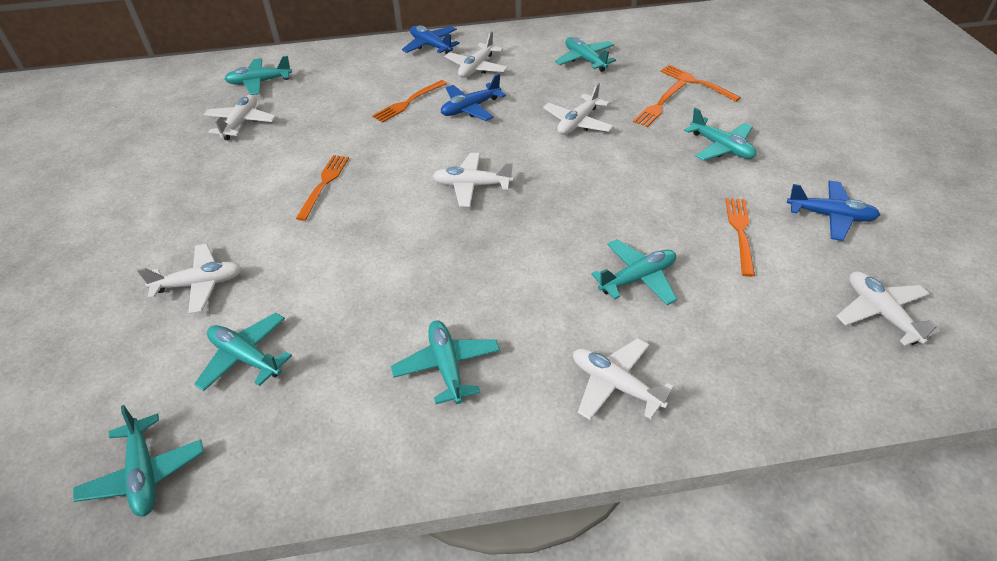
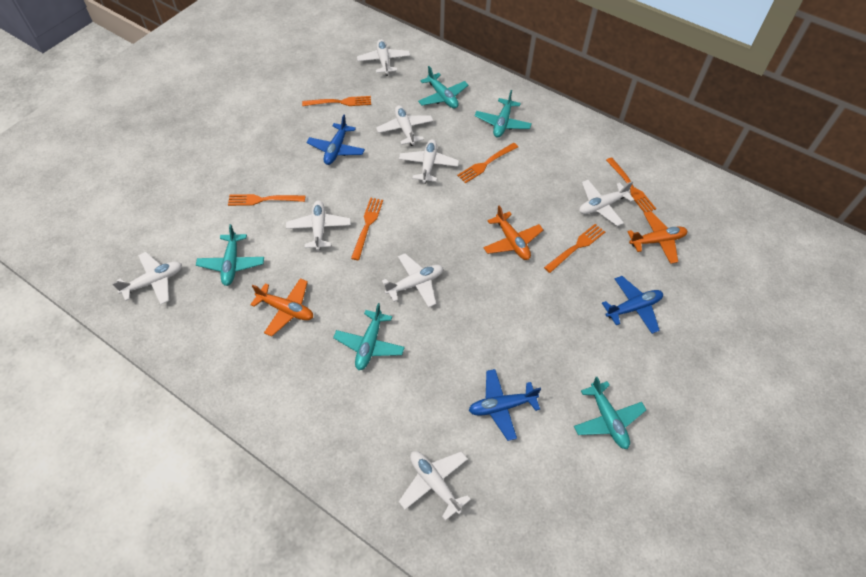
orange fork: 5 -> 6
orange plane: 0 -> 3
turquoise plane: 7 -> 5
white plane: 7 -> 8

